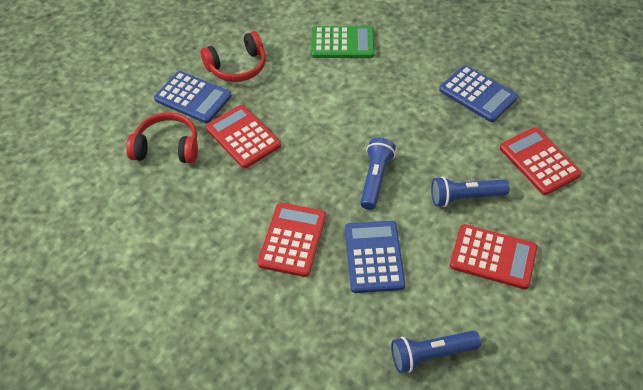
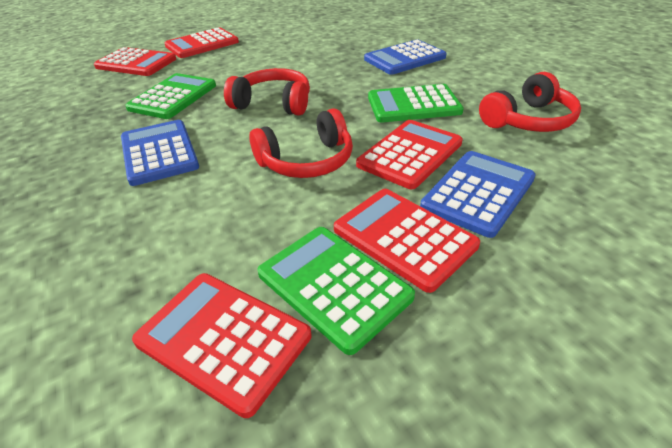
blue flashlight: 3 -> 0
green calculator: 1 -> 3
red calculator: 4 -> 5
red headphones: 2 -> 3

